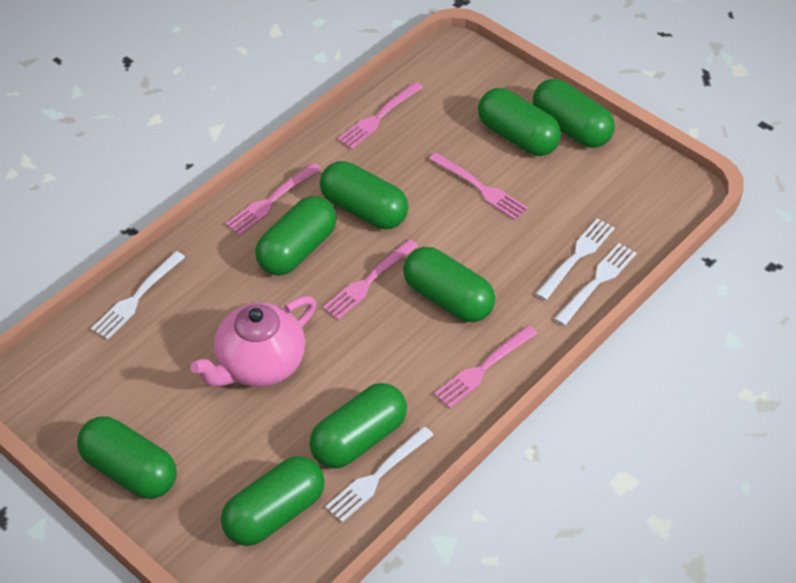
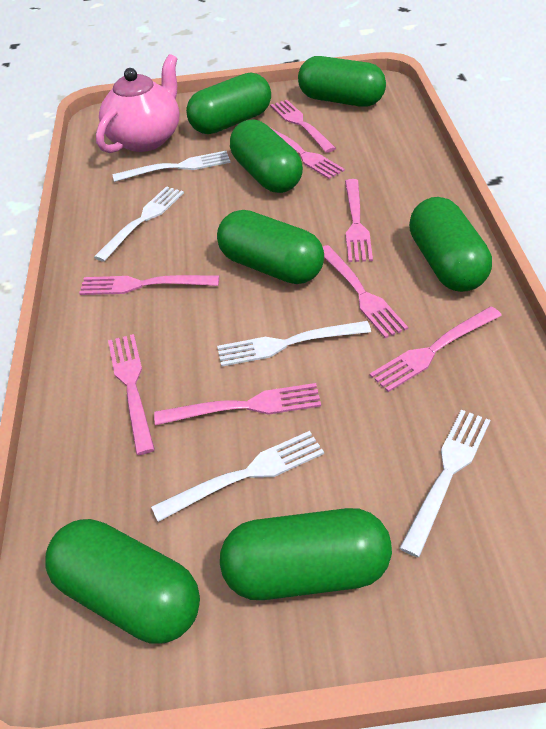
green capsule: 8 -> 7
pink fork: 5 -> 8
white fork: 4 -> 5

